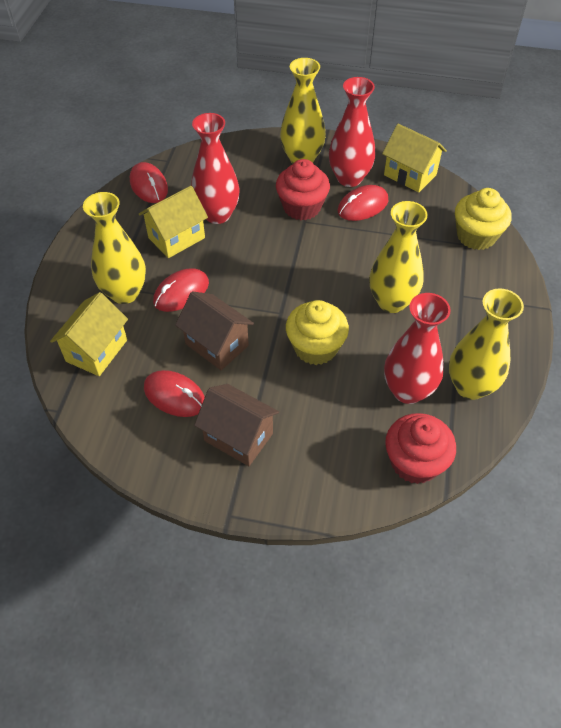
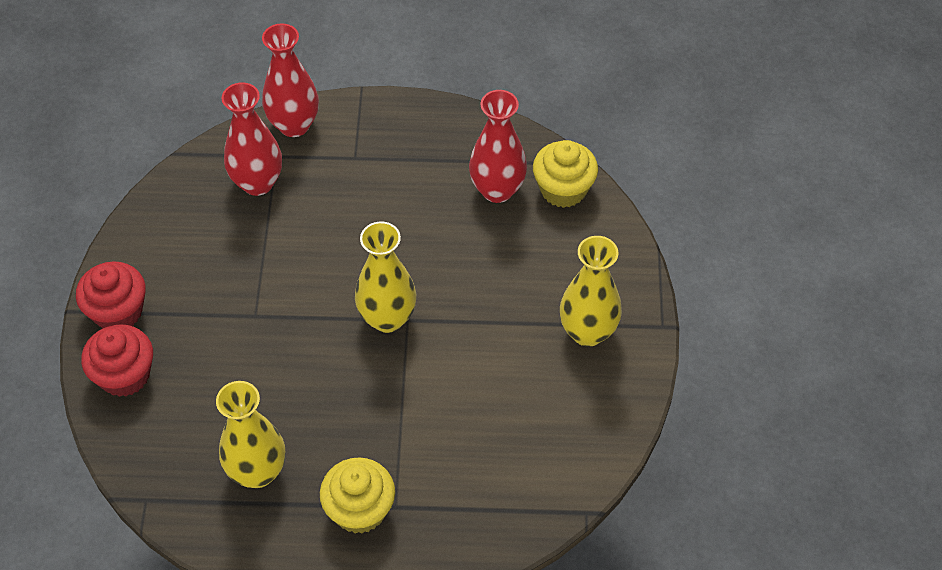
brown house: 2 -> 0
red mouse: 4 -> 0
yellow house: 3 -> 0
yellow vase: 4 -> 3

